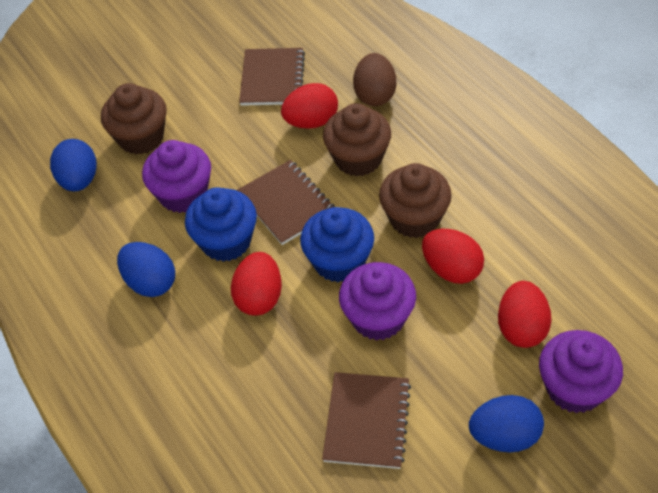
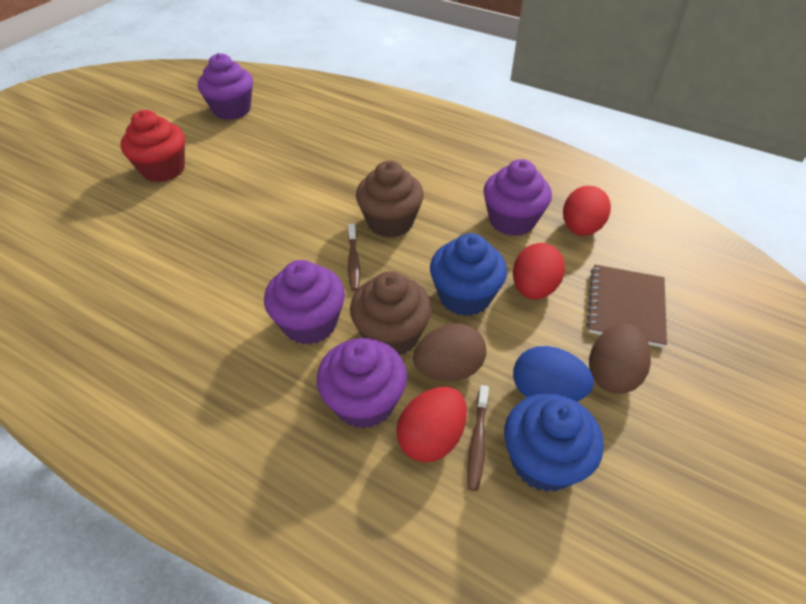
blue egg: 3 -> 1
brown cupcake: 3 -> 2
brown egg: 1 -> 2
brown notebook: 3 -> 1
brown toothbrush: 0 -> 2
purple cupcake: 3 -> 4
red cupcake: 0 -> 1
red egg: 4 -> 3

